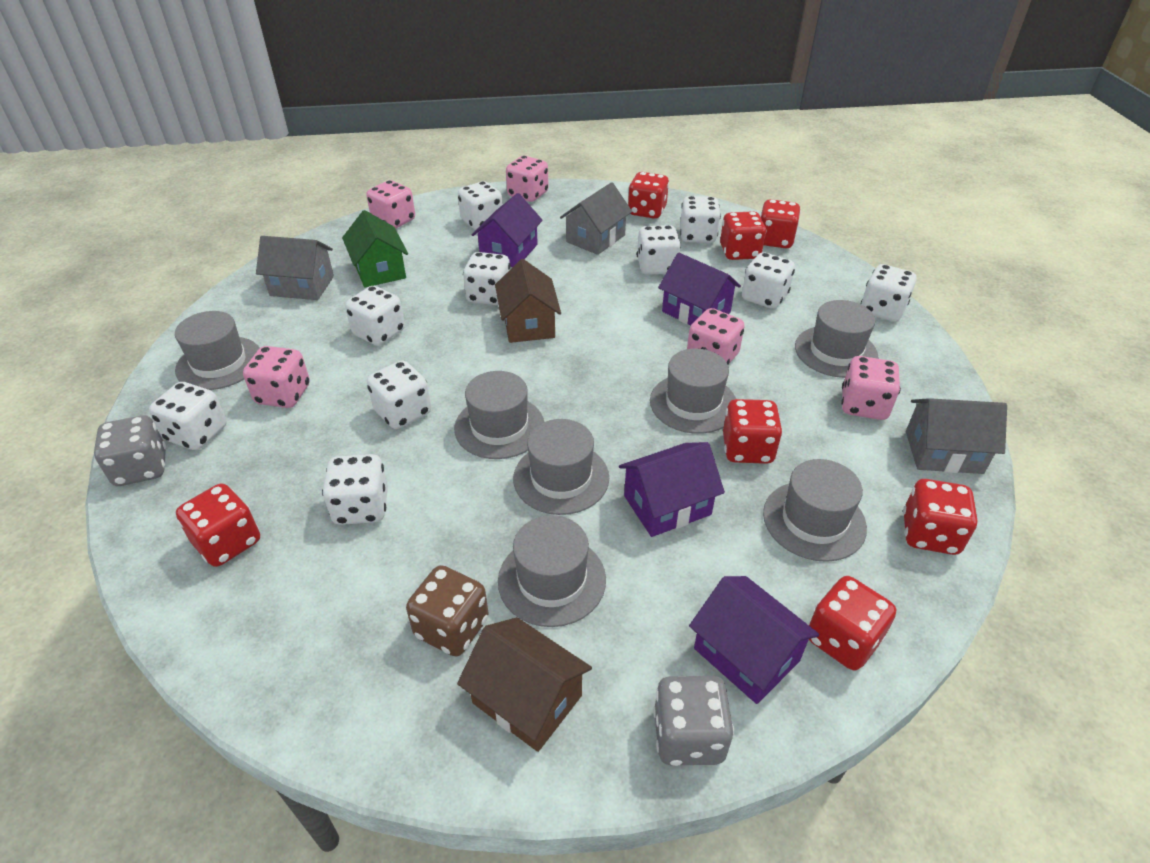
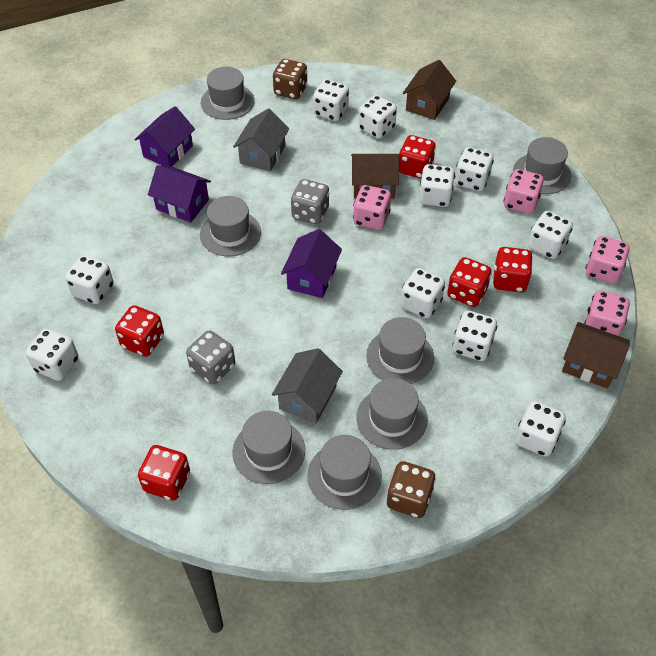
brown dice: 1 -> 2
brown house: 2 -> 3
green house: 1 -> 0
grey house: 3 -> 2
pink dice: 5 -> 4
purple house: 4 -> 3
red dice: 7 -> 5

